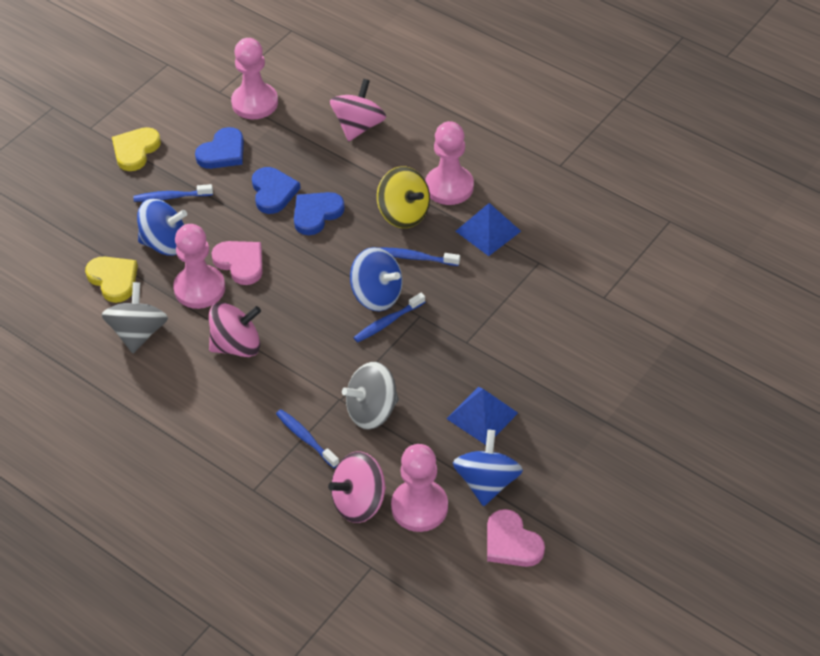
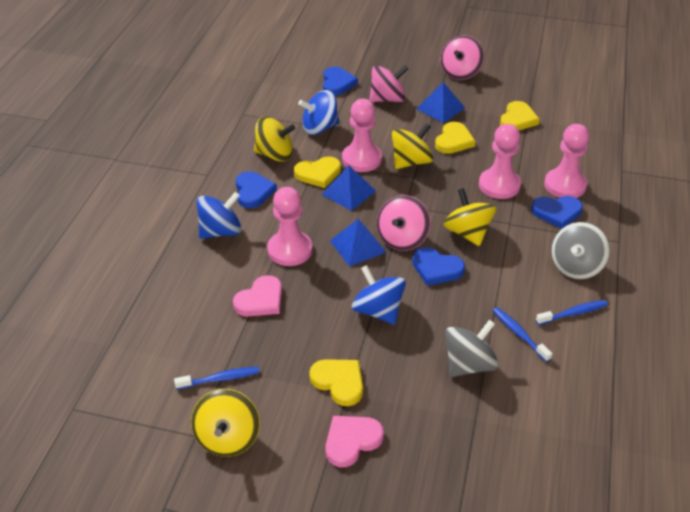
blue heart: 3 -> 4
blue pyramid: 2 -> 3
blue toothbrush: 4 -> 3
yellow heart: 2 -> 4
yellow spinning top: 1 -> 4

